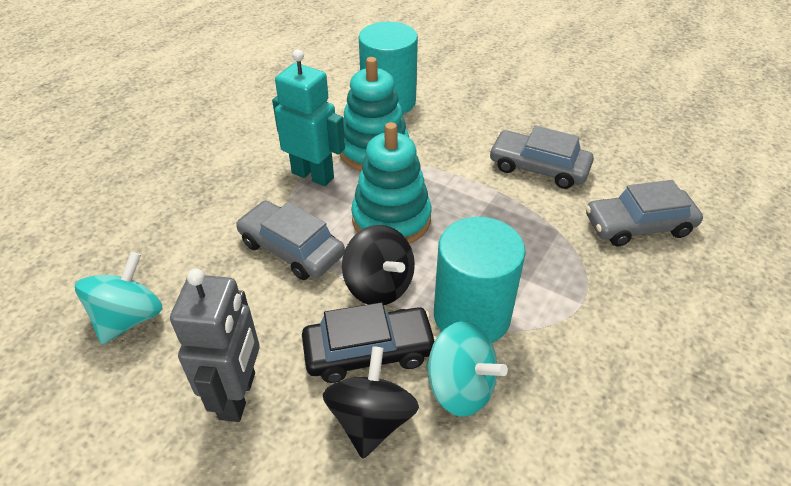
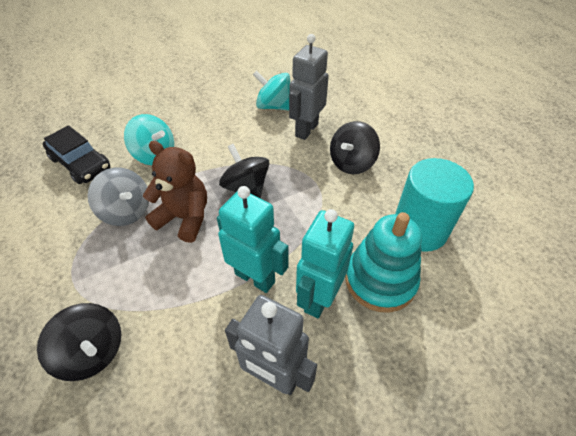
black spinning top: 2 -> 3
brown teddy bear: 0 -> 1
grey car: 3 -> 0
grey robot: 1 -> 2
grey spinning top: 0 -> 1
turquoise cylinder: 2 -> 1
turquoise robot: 1 -> 2
turquoise stacking toy: 2 -> 1

